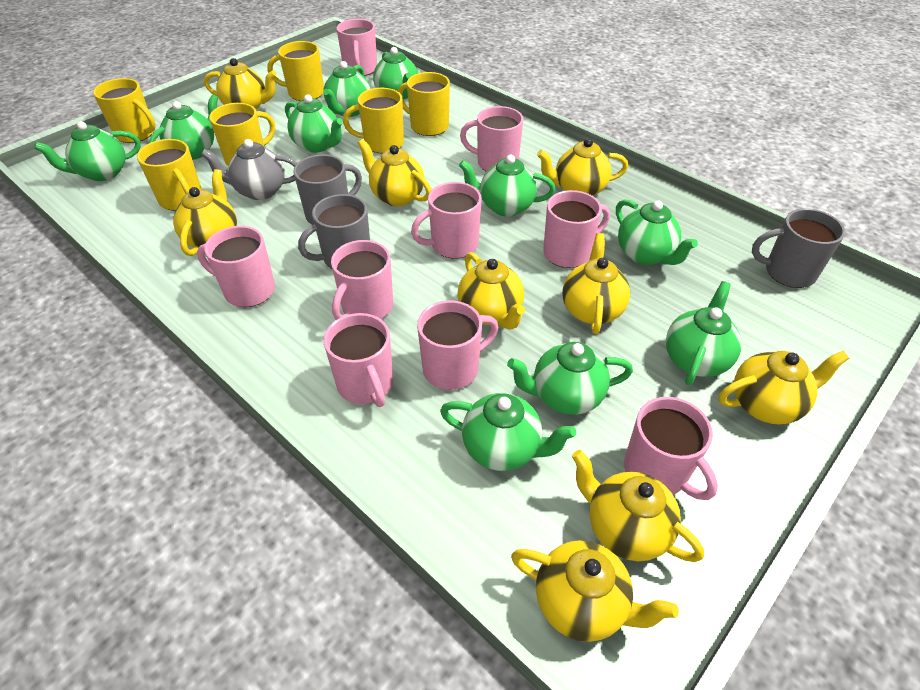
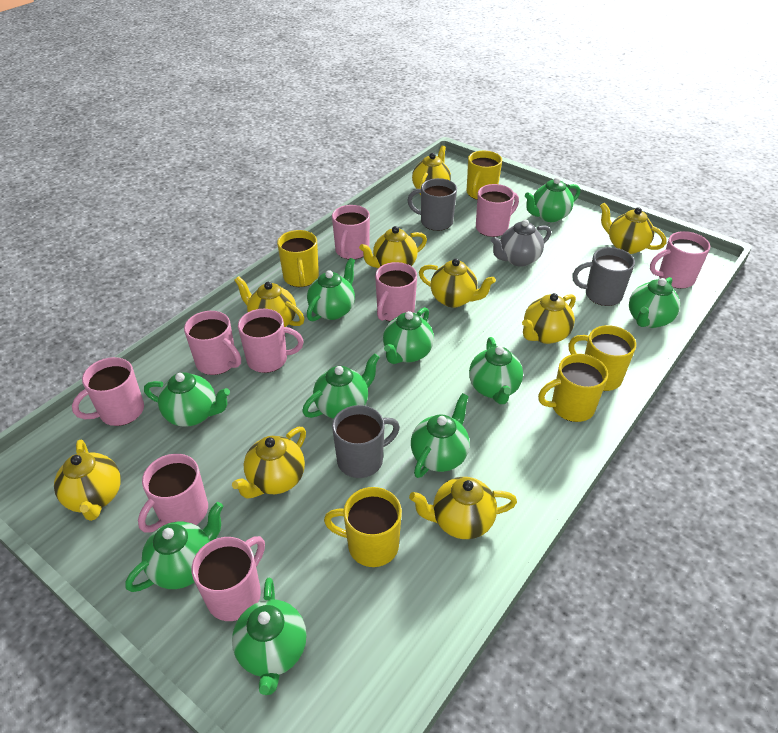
yellow mug: 6 -> 5

